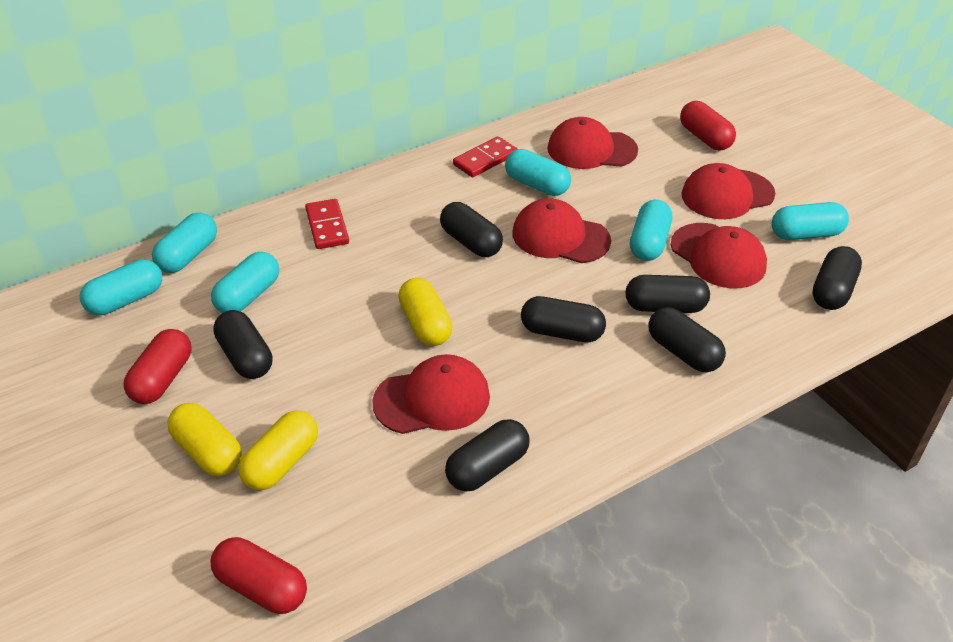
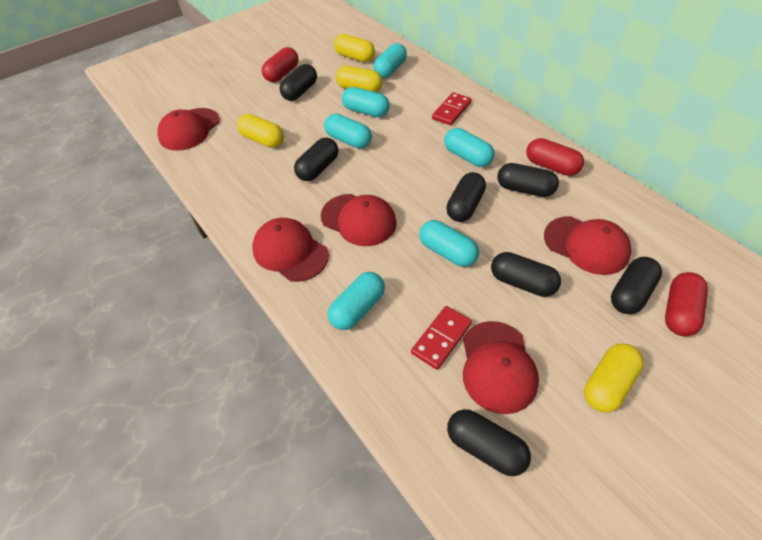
yellow capsule: 3 -> 4

